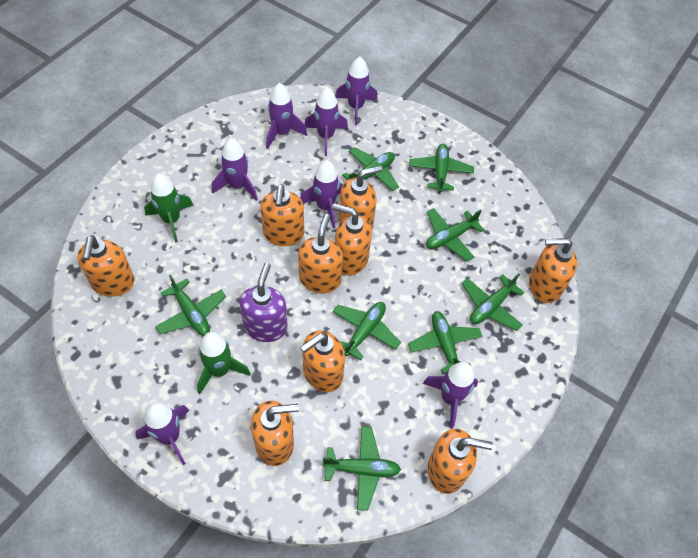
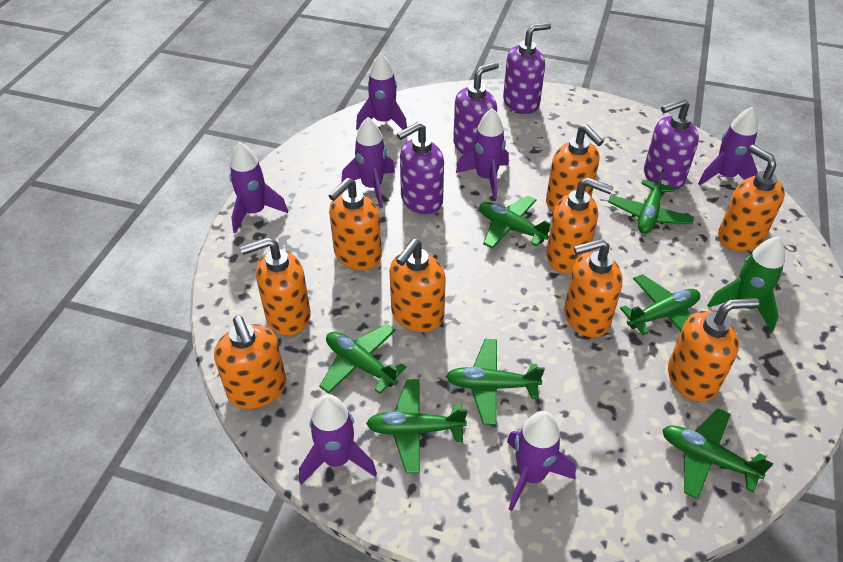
green plane: 8 -> 7
green rocket: 2 -> 1
purple soap dispenser: 1 -> 4

